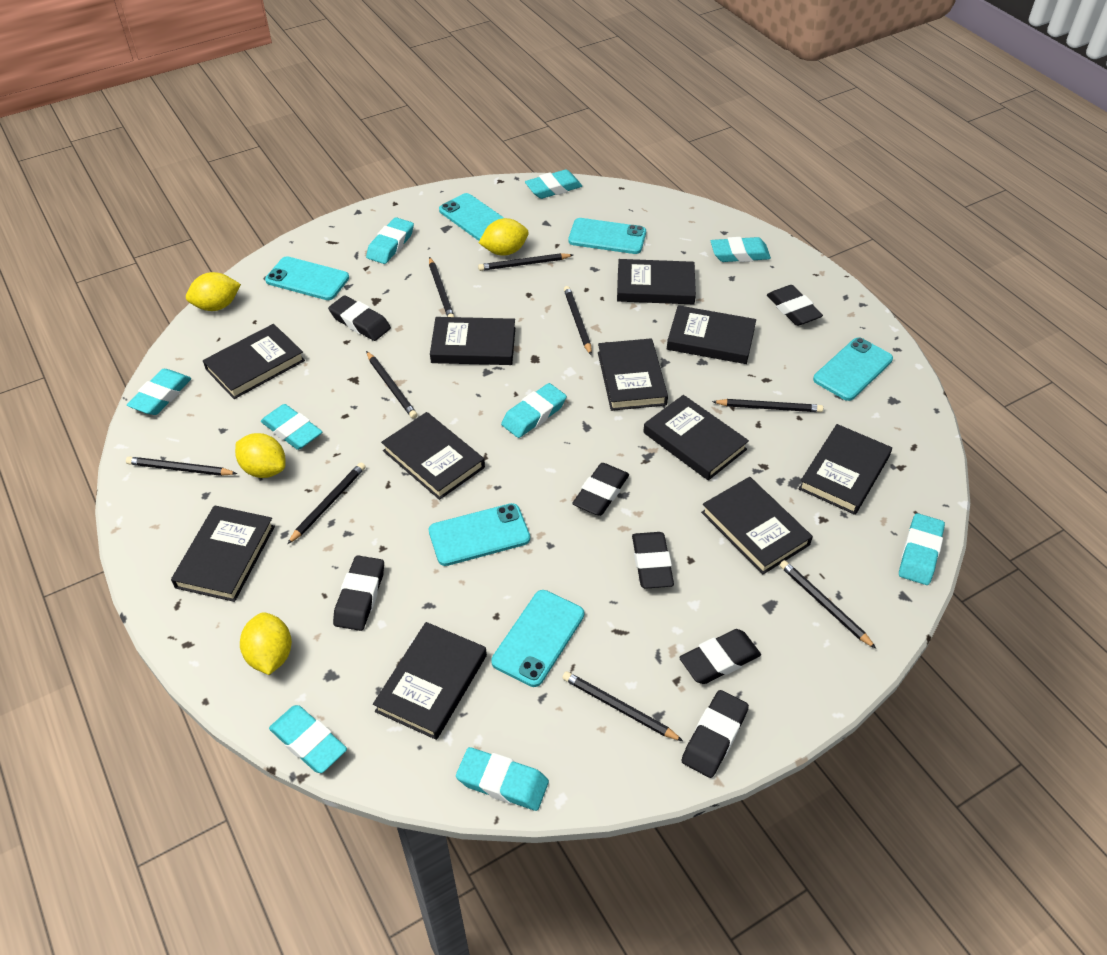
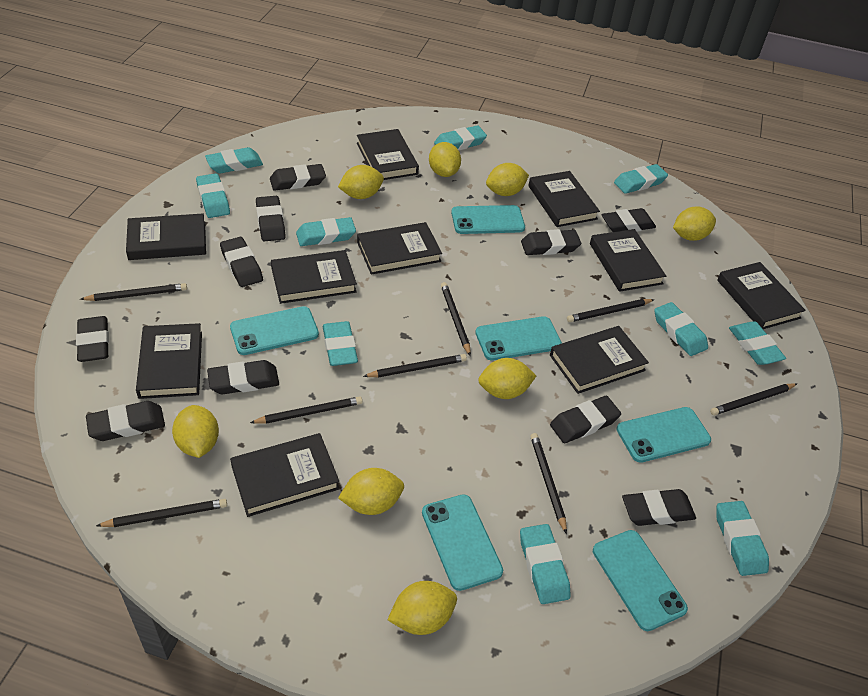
black book: 11 -> 10
black eraser: 7 -> 10
black pencil: 9 -> 8
turquoise eraser: 9 -> 10
yellow lemon: 4 -> 8

